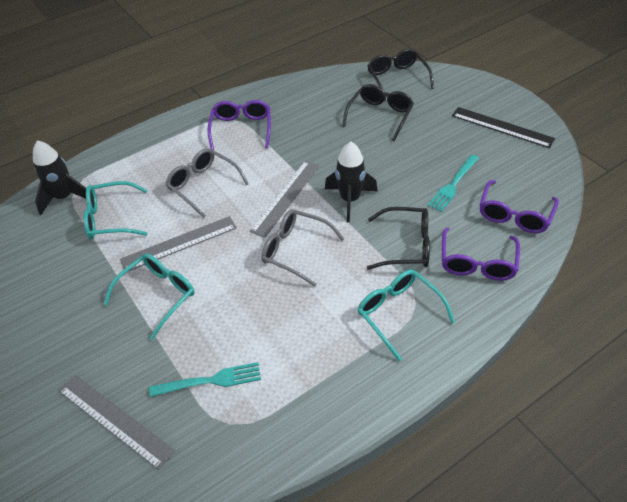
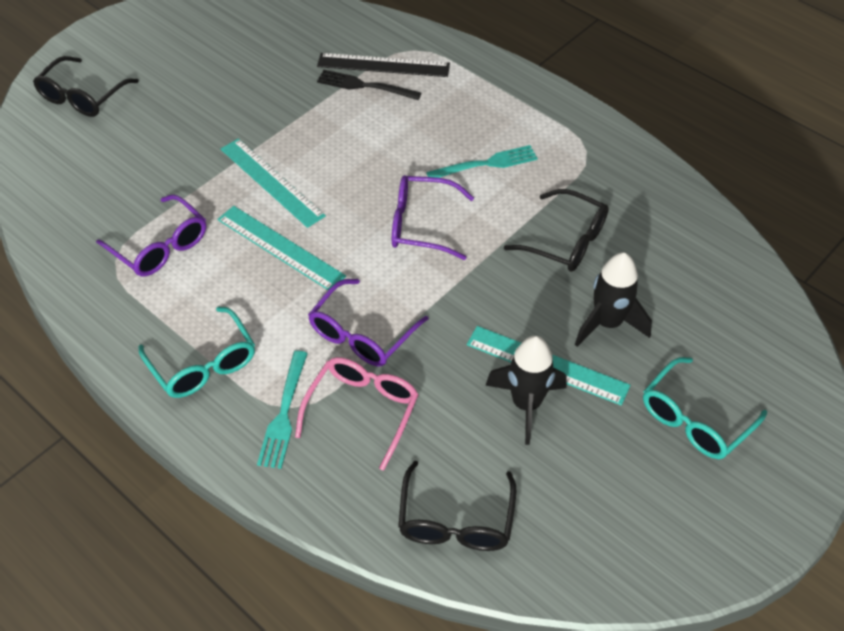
black fork: 0 -> 1
grey glasses: 2 -> 0
grey ruler: 3 -> 0
pink glasses: 0 -> 1
turquoise glasses: 3 -> 2
turquoise ruler: 0 -> 3

